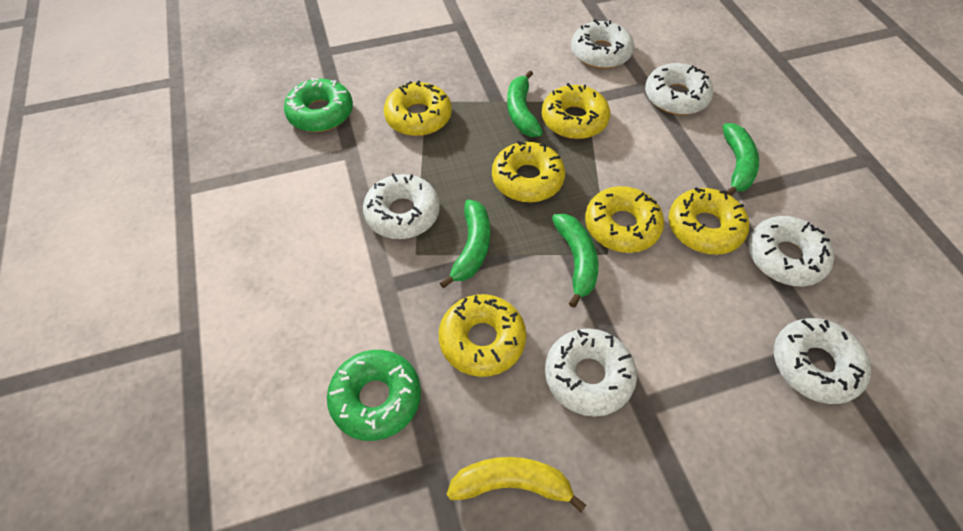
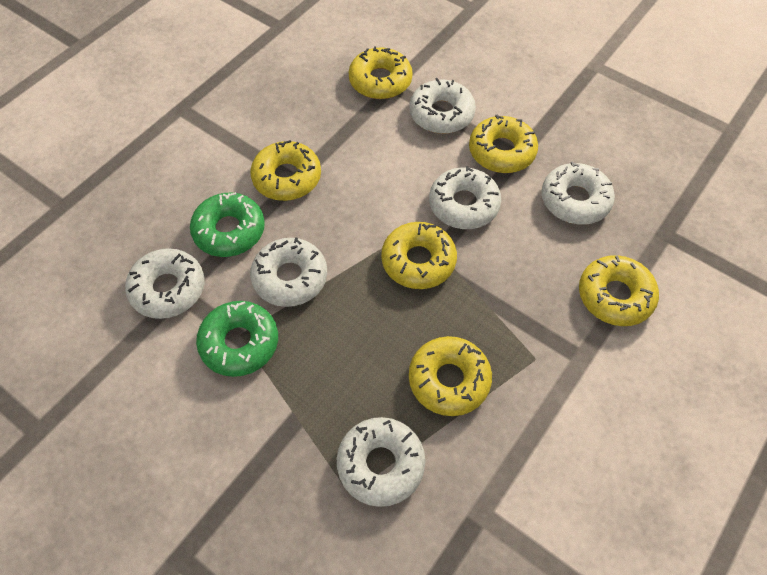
green banana: 4 -> 0
yellow banana: 1 -> 0

